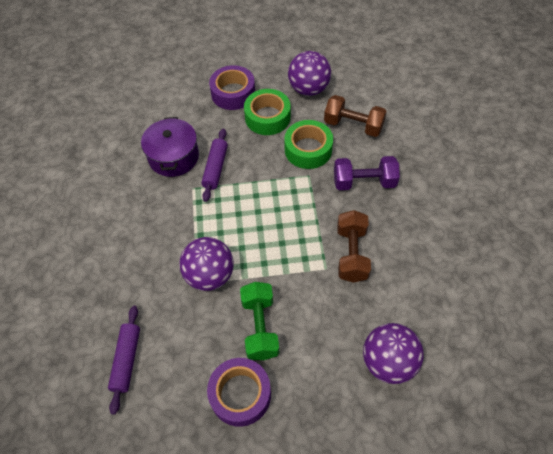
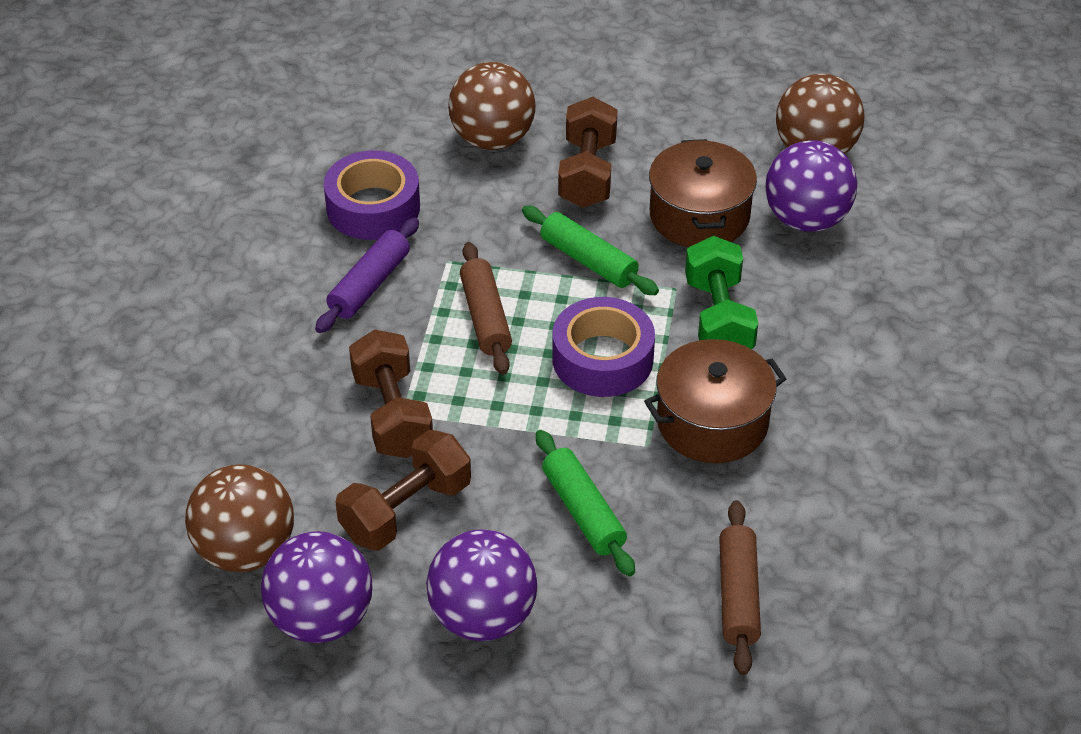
brown ball: 0 -> 3
brown dumbbell: 2 -> 3
brown pot: 0 -> 2
brown rolling pin: 0 -> 2
green rolling pin: 0 -> 2
green tape: 2 -> 0
purple dumbbell: 1 -> 0
purple pot: 1 -> 0
purple rolling pin: 2 -> 1

